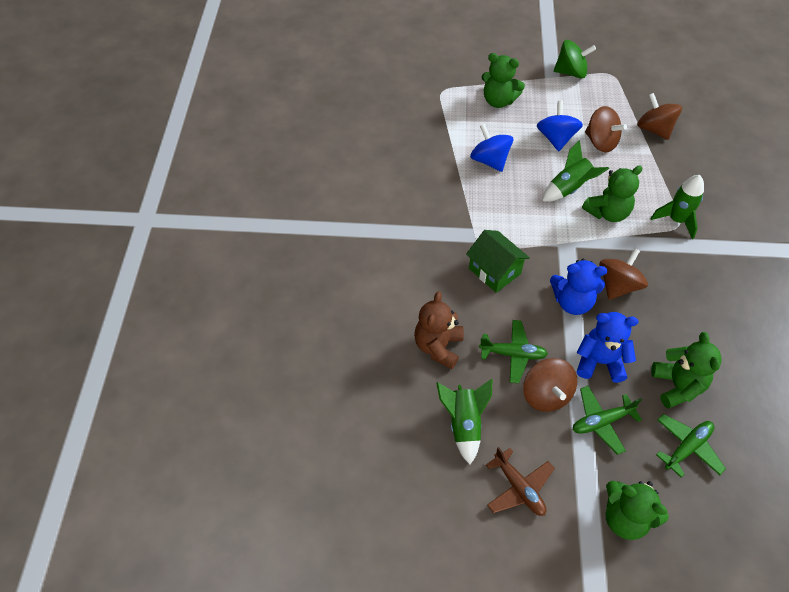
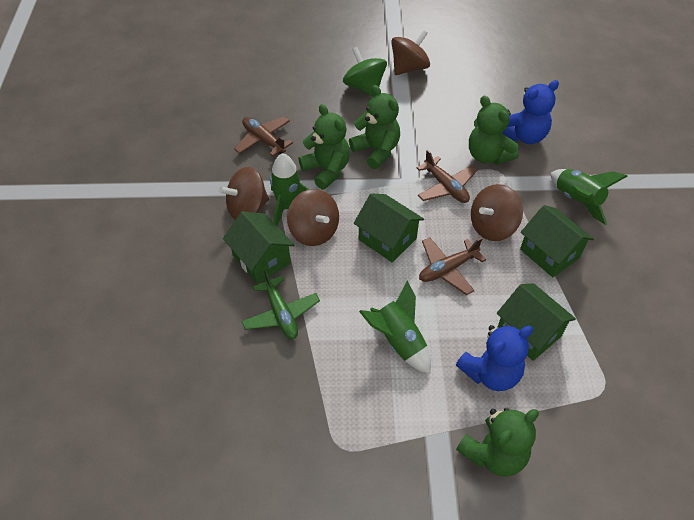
blue spinning top: 2 -> 0
brown plane: 1 -> 3
brown teddy bear: 1 -> 0
green house: 1 -> 4
green plane: 3 -> 1

